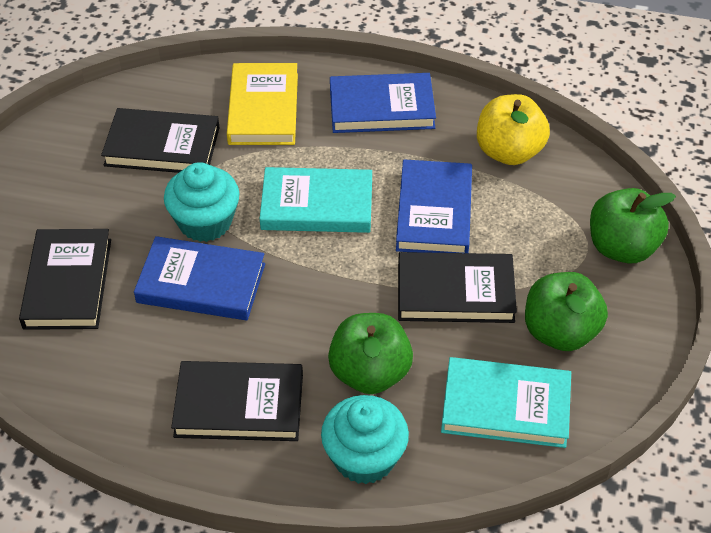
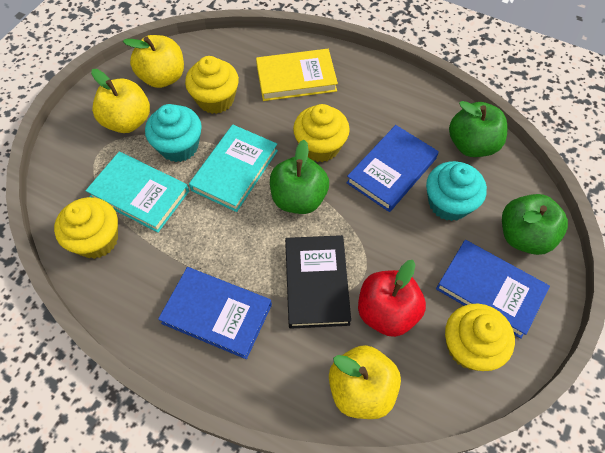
black book: 4 -> 1
red apple: 0 -> 1
yellow apple: 1 -> 3
yellow cupcake: 0 -> 4

